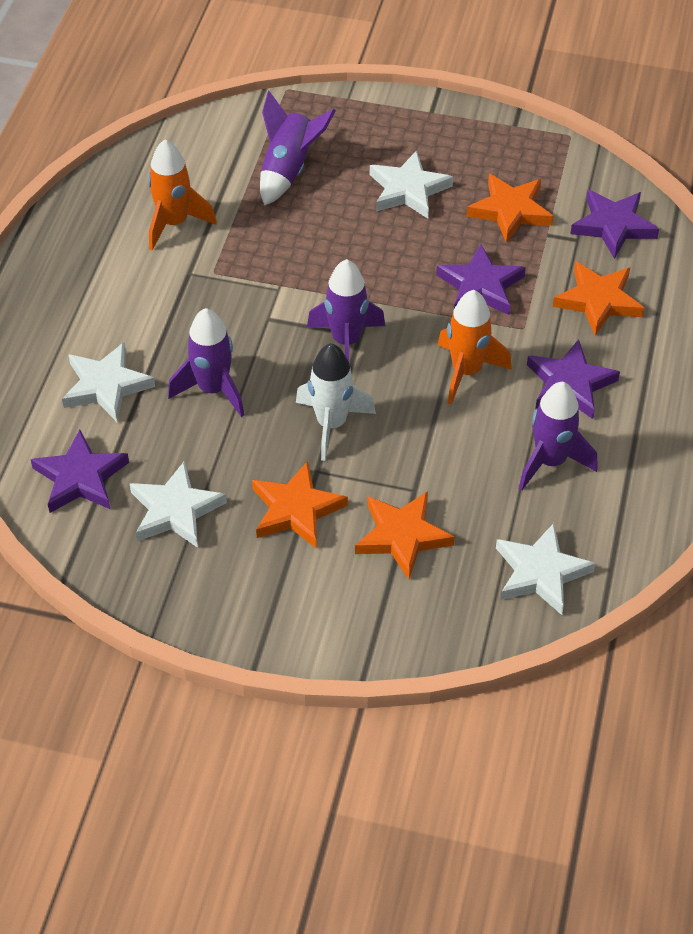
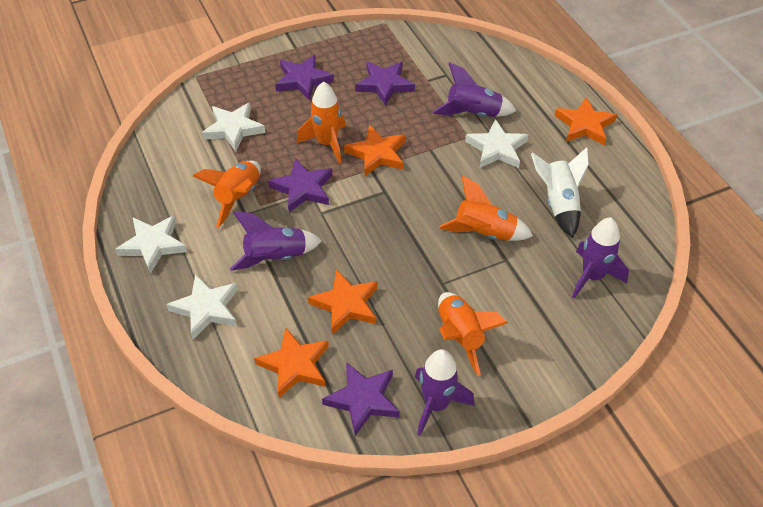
orange rocket: 2 -> 4

